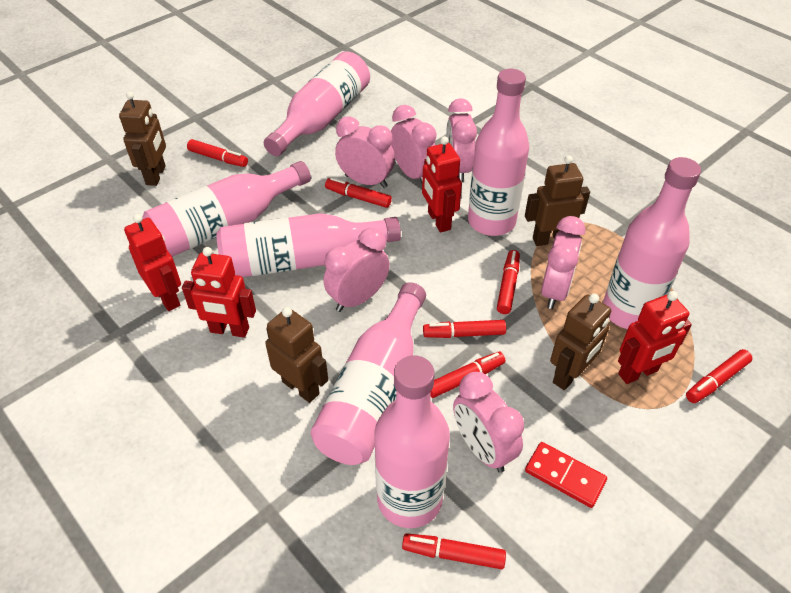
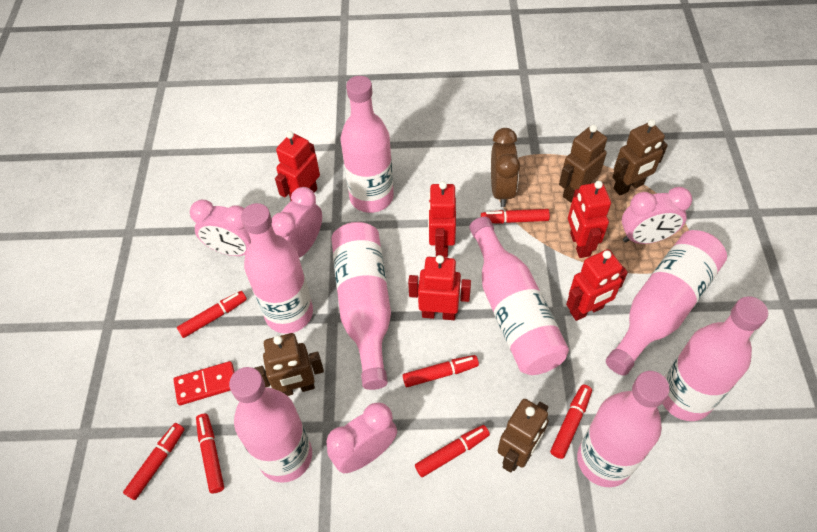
brown clock: 0 -> 1
pink bottle: 7 -> 8
pink clock: 6 -> 4
red robot: 4 -> 5

